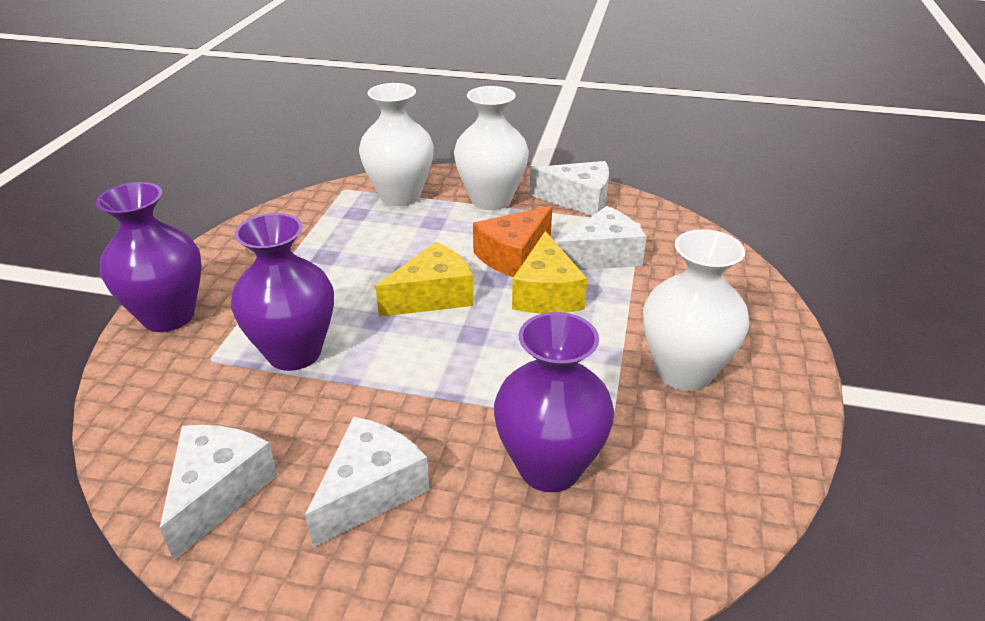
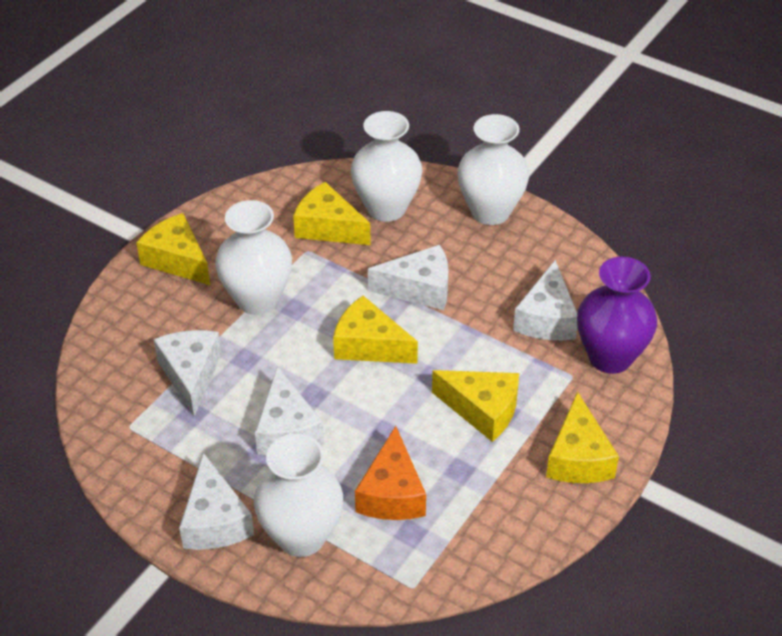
purple vase: 3 -> 1
white cheese: 4 -> 5
white vase: 3 -> 4
yellow cheese: 2 -> 5

